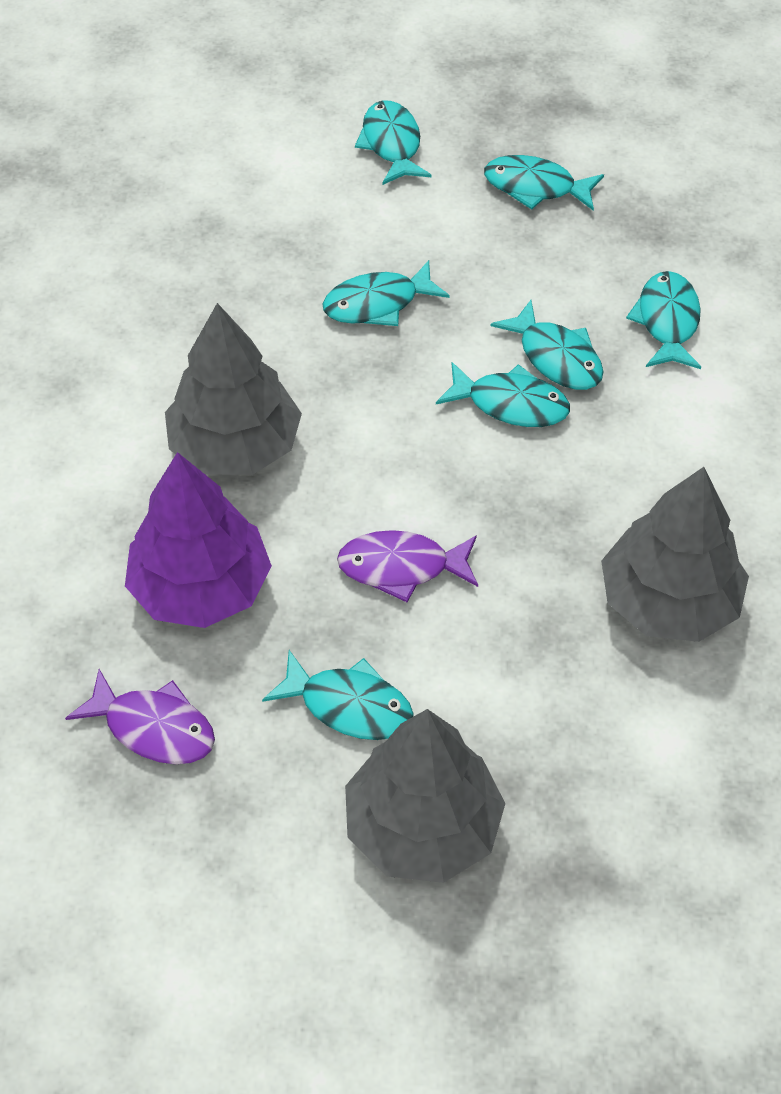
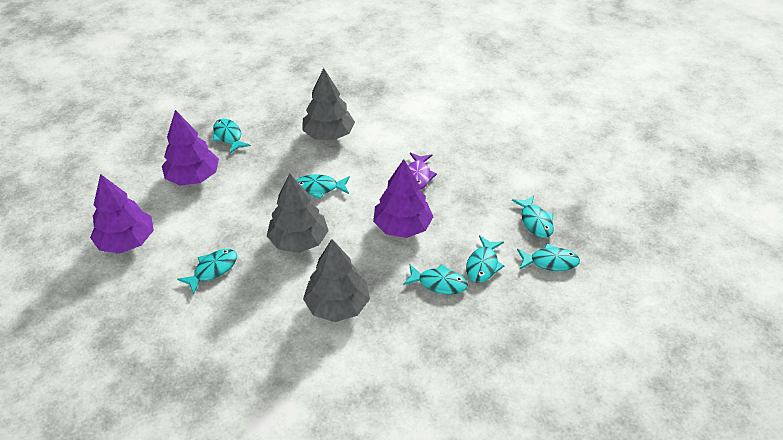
purple fish: 2 -> 1
purple tree: 1 -> 3

